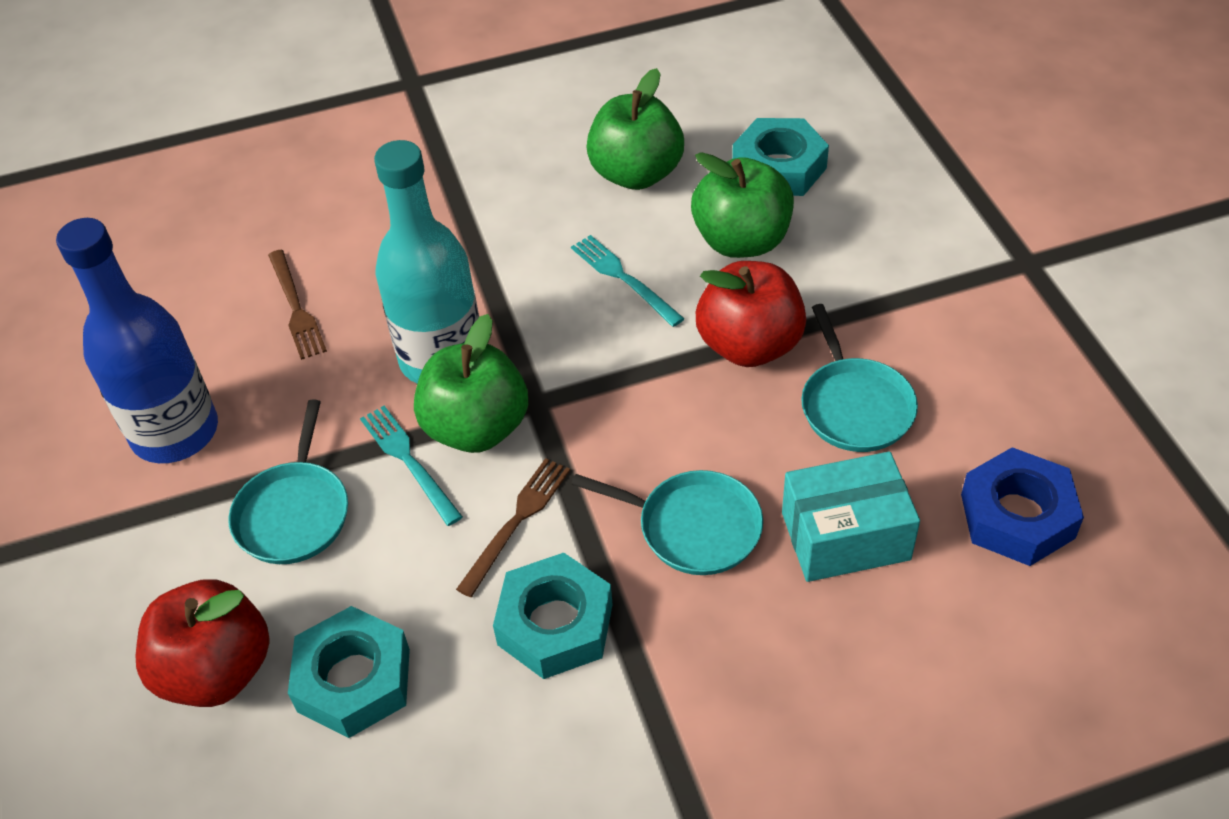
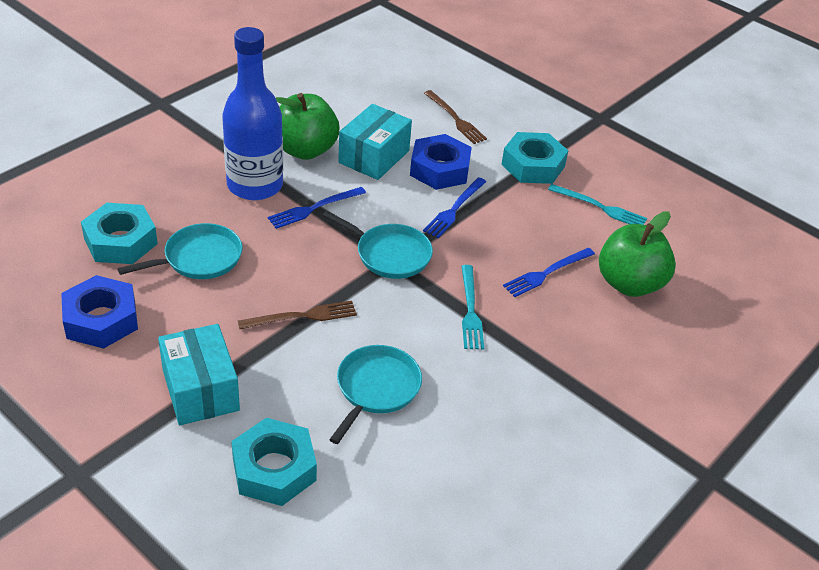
blue fork: 0 -> 3
blue nut: 1 -> 2
green apple: 3 -> 2
red apple: 2 -> 0
turquoise bottle: 1 -> 0
turquoise box: 1 -> 2

